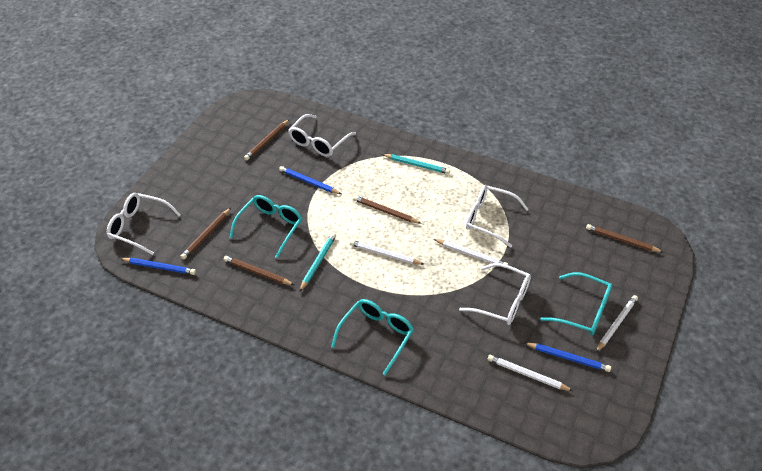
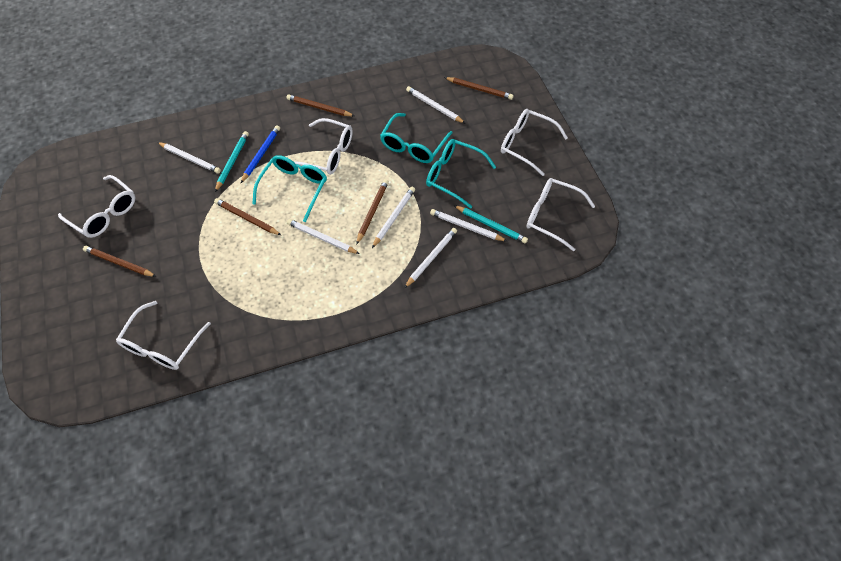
blue pencil: 3 -> 1
white glasses: 4 -> 5
white pencil: 4 -> 6

